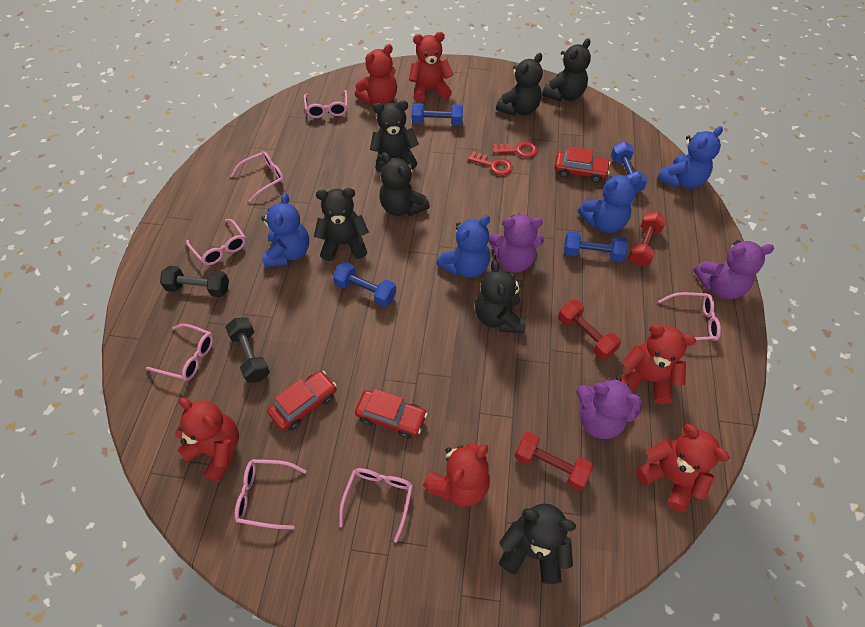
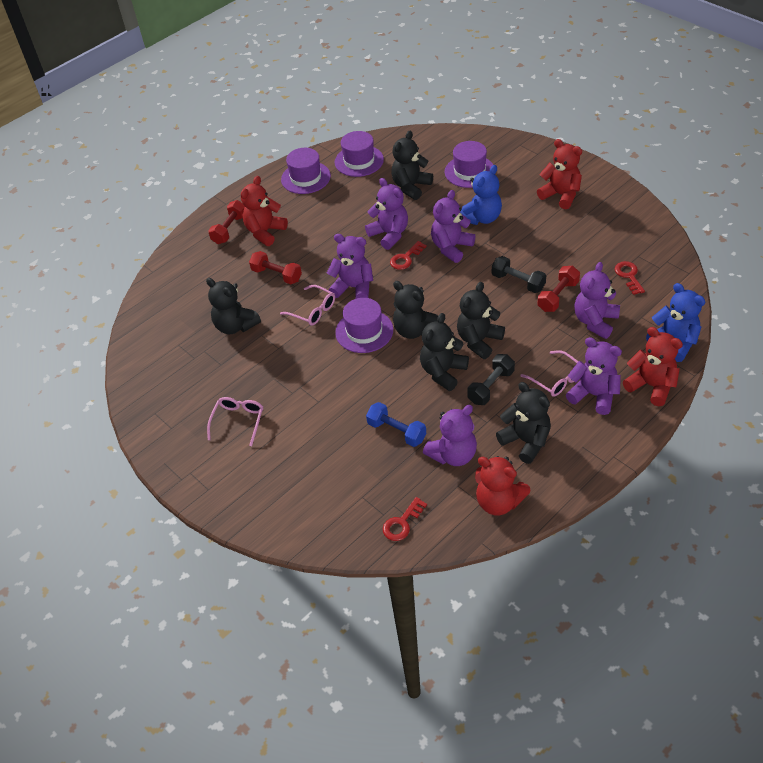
black teddy bear: 7 -> 6
blue dumbbell: 4 -> 1
blue teddy bear: 4 -> 2
pink glasses: 7 -> 3
purple hat: 0 -> 4
purple teddy bear: 3 -> 6
red car: 3 -> 0
red key: 2 -> 3
red teddy bear: 6 -> 4

